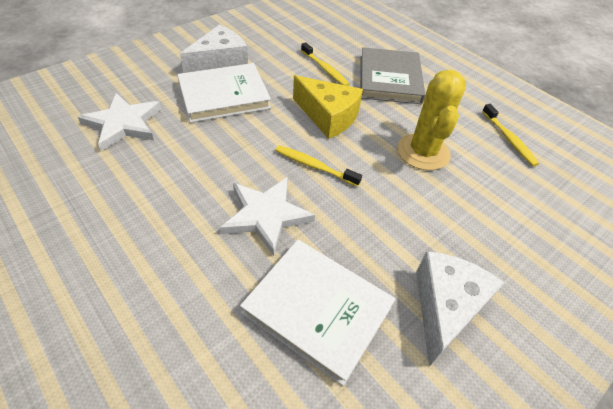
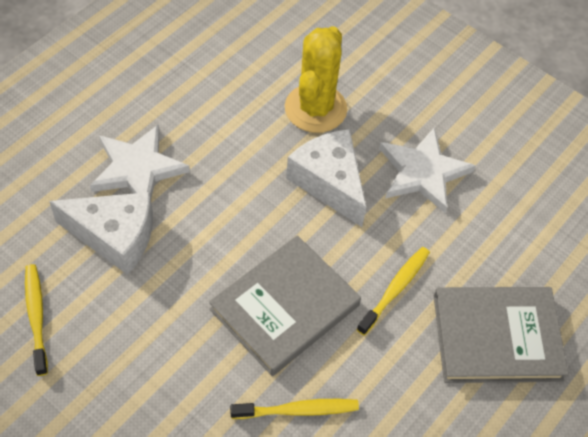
grey book: 1 -> 2
white book: 2 -> 0
yellow cheese: 1 -> 0

